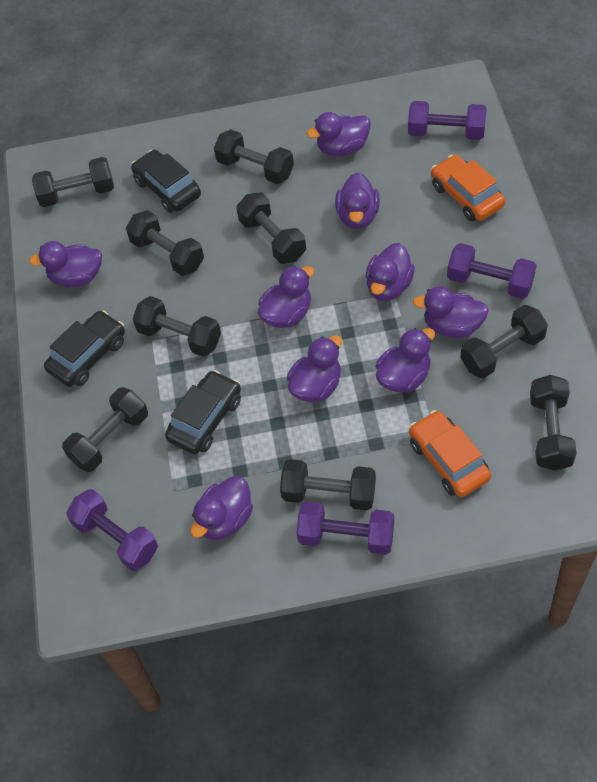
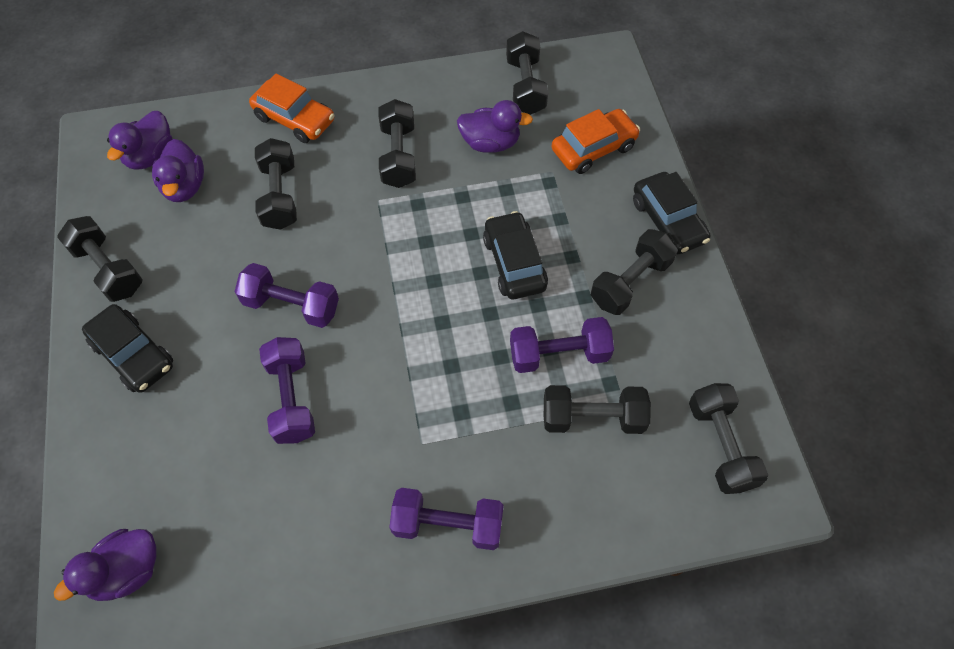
black dumbbell: 9 -> 7
purple duck: 9 -> 4

